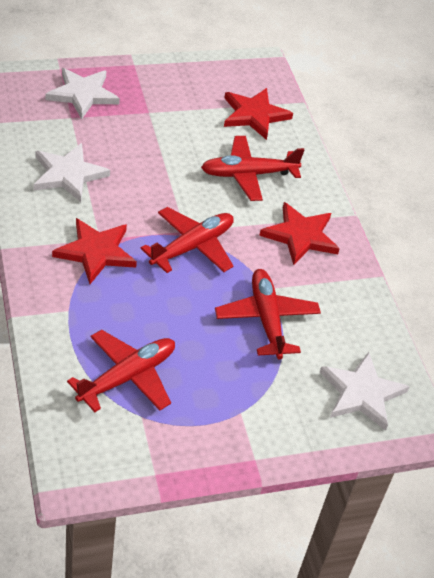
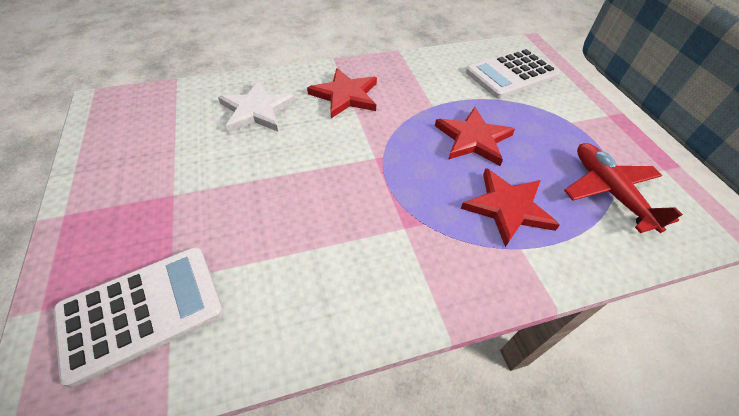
red plane: 4 -> 1
white calculator: 0 -> 2
white star: 3 -> 1

